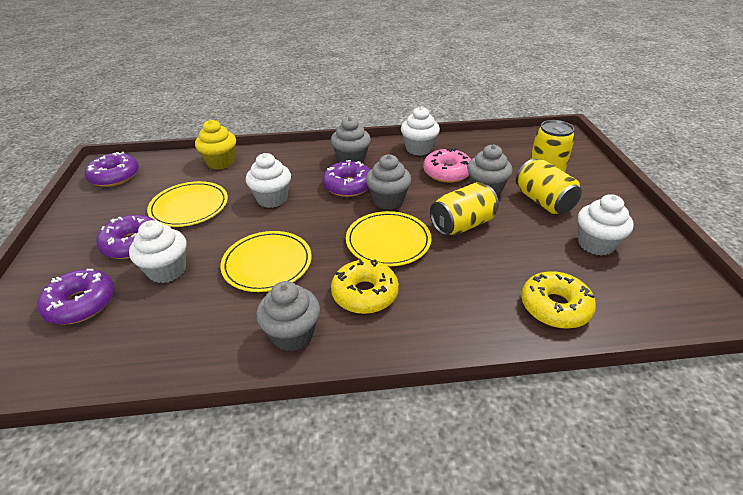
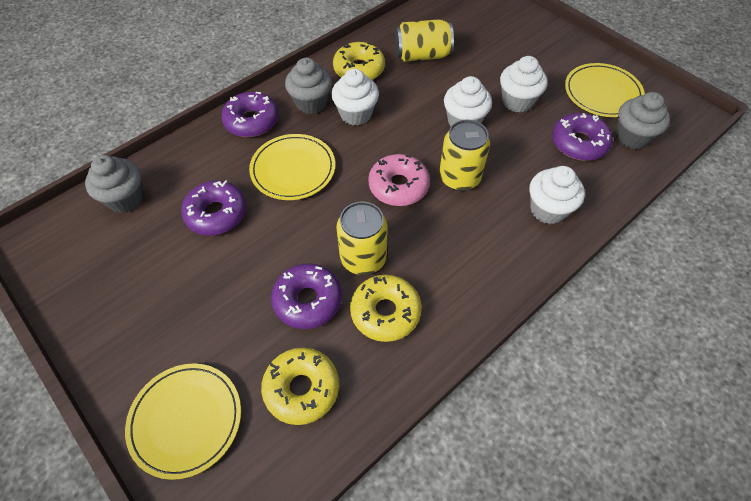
grey cupcake: 4 -> 3
yellow cupcake: 1 -> 0
yellow donut: 2 -> 3

